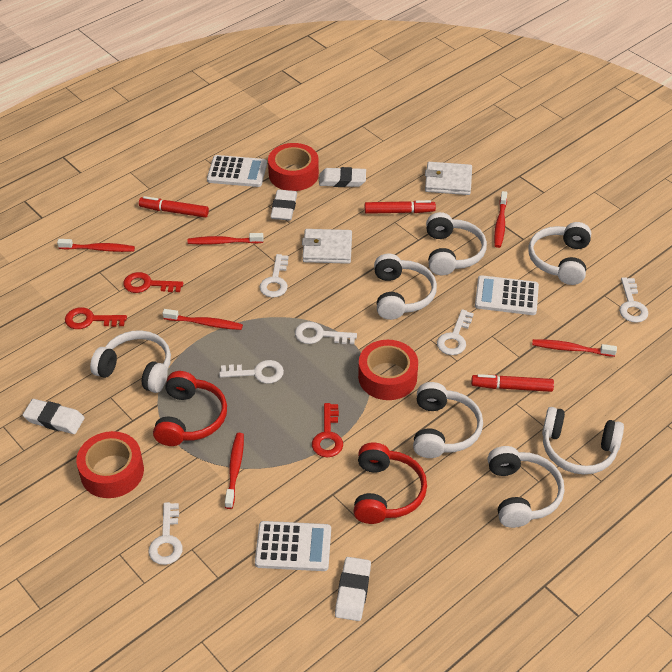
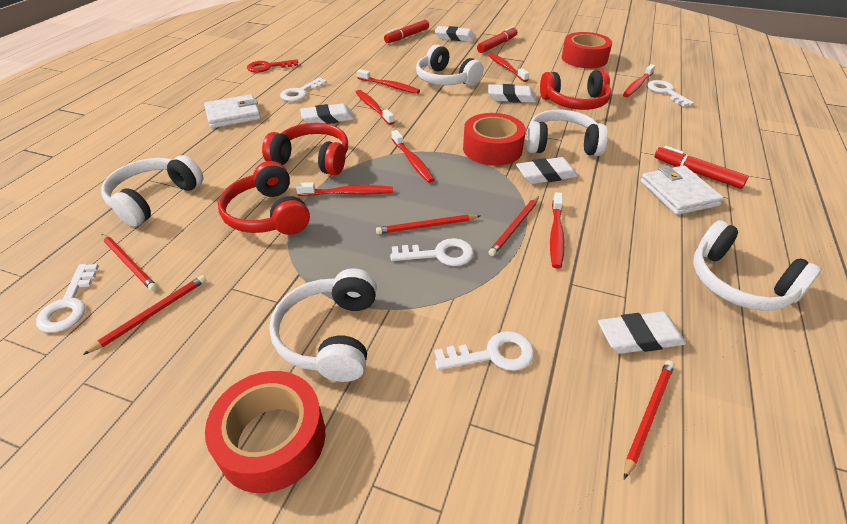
red headphones: 2 -> 3
red key: 3 -> 1
red pencil: 0 -> 5
red toothbrush: 6 -> 7
white calculator: 3 -> 0
white eraser: 4 -> 5
white headphones: 7 -> 5
white key: 6 -> 5

